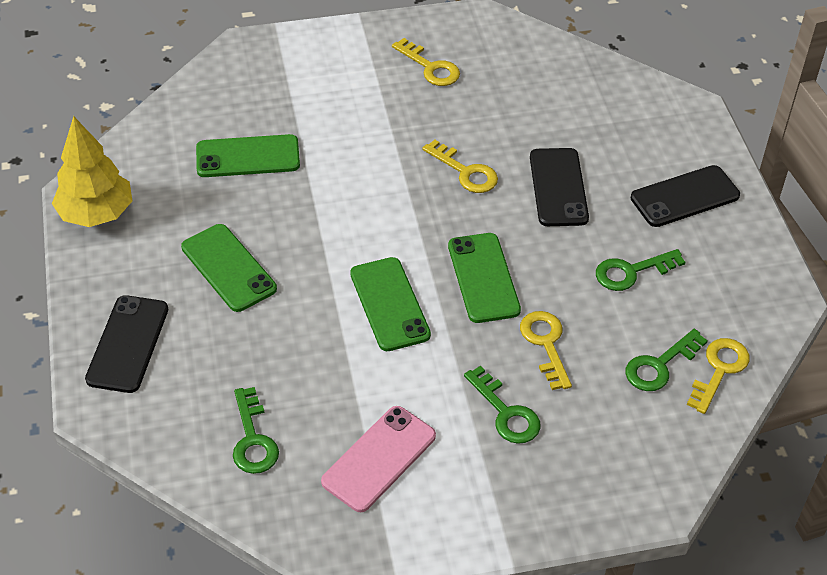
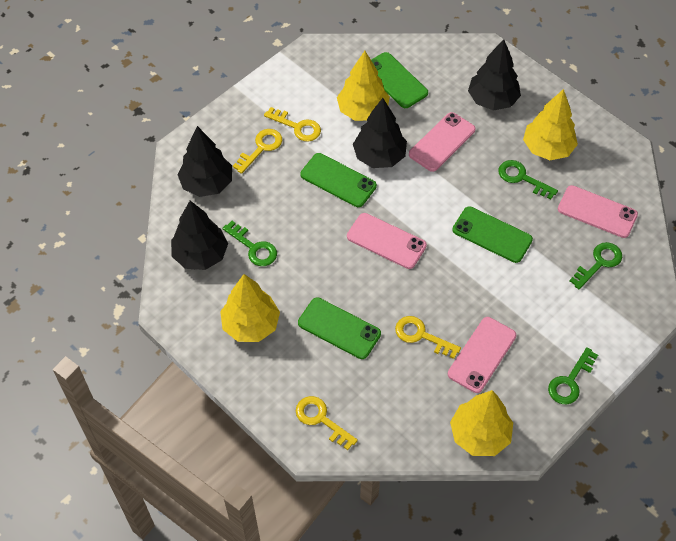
black phone: 3 -> 0
black tree: 0 -> 4
pink phone: 1 -> 4
yellow tree: 1 -> 4

